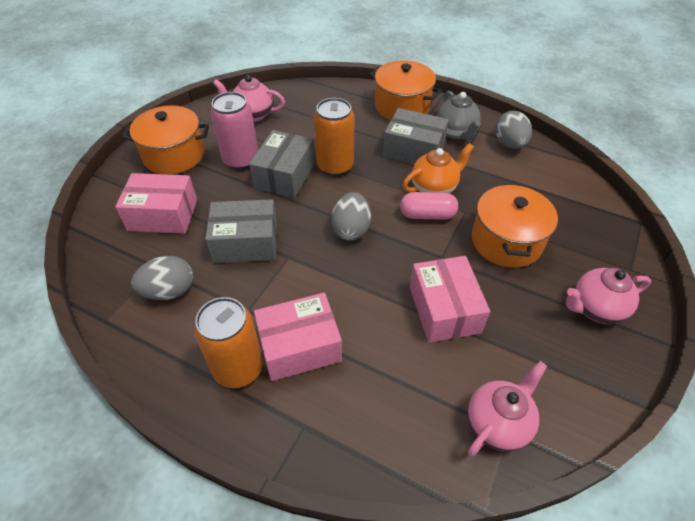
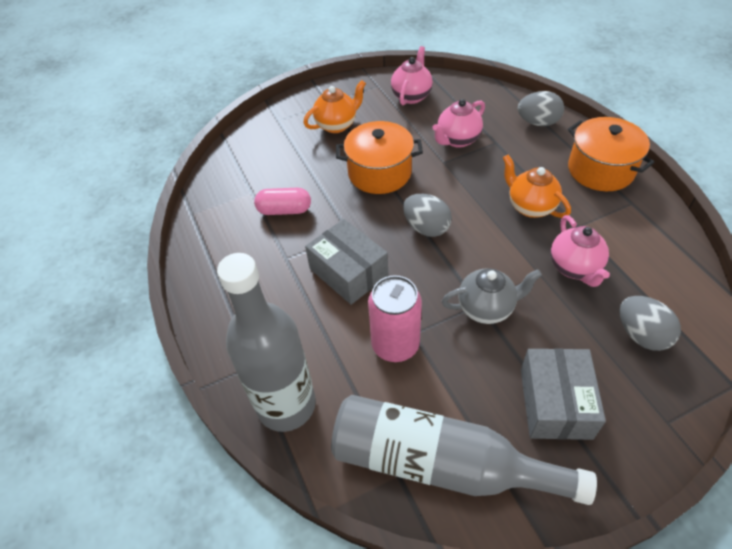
grey bottle: 0 -> 2
grey box: 3 -> 2
orange can: 2 -> 0
orange pot: 3 -> 2
orange teapot: 1 -> 2
pink box: 3 -> 0

